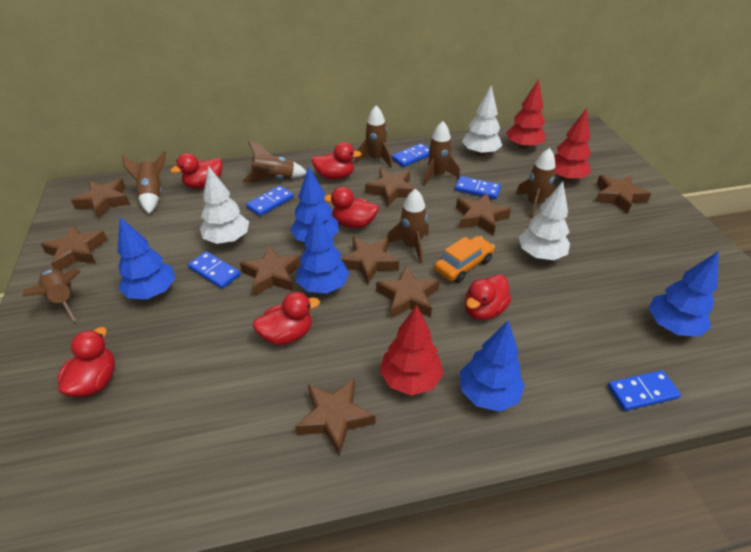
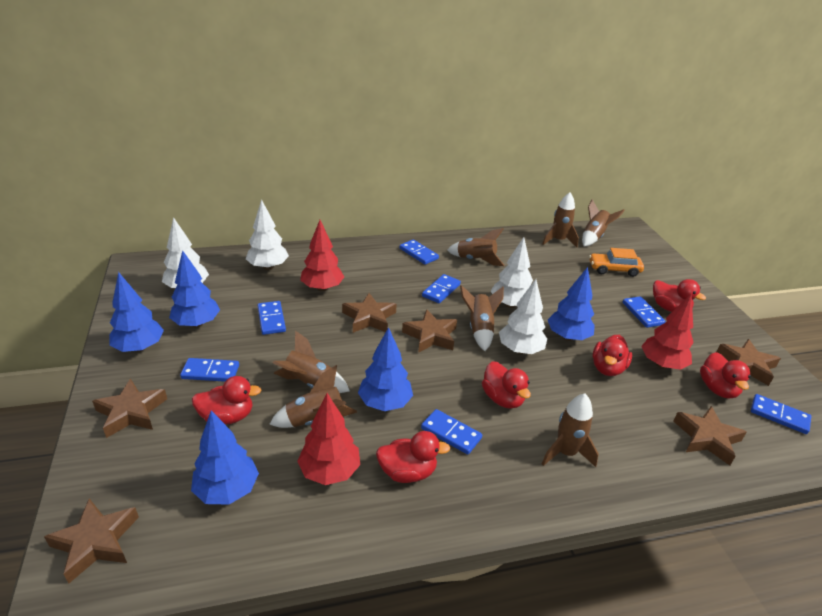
blue domino: 5 -> 7
brown star: 9 -> 6
white tree: 3 -> 4

